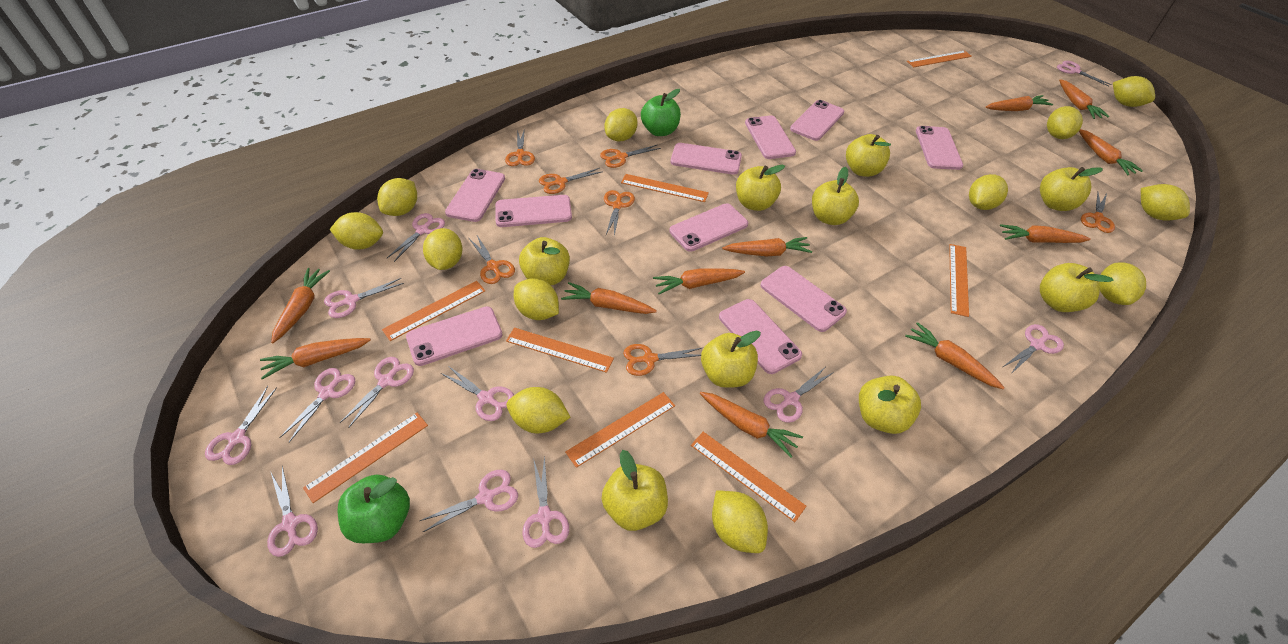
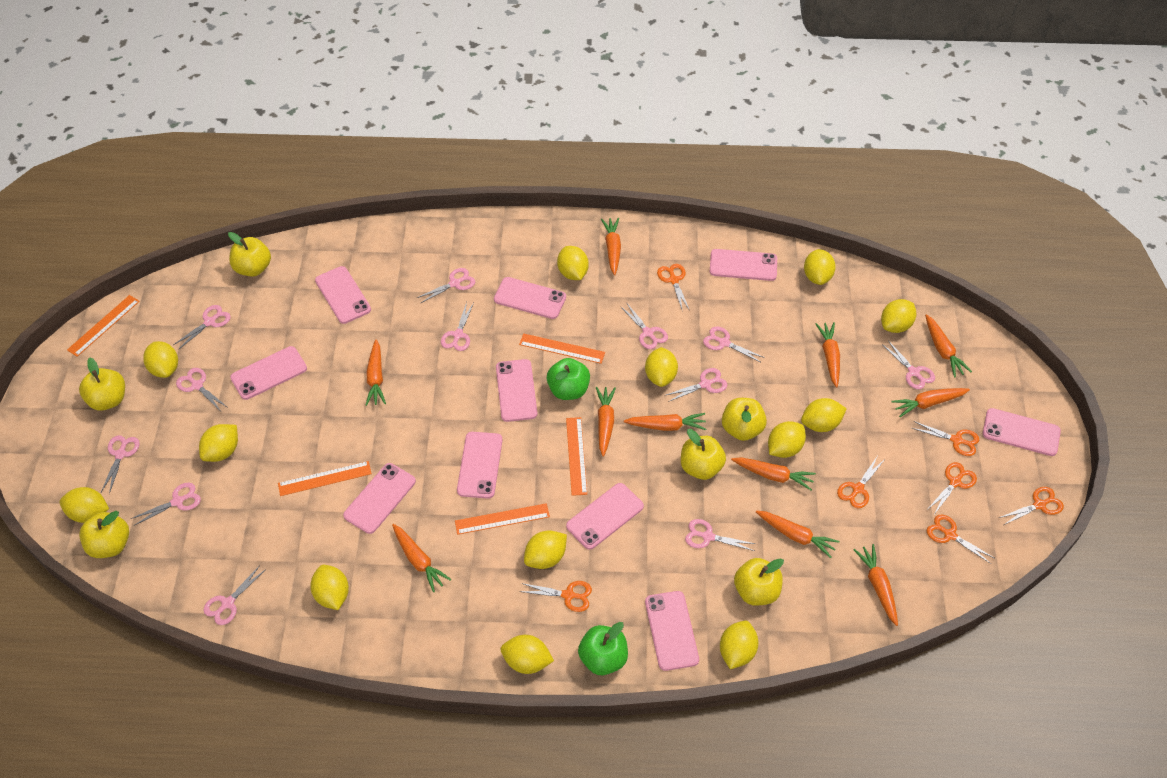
orange ruler: 8 -> 5
yellow apple: 9 -> 6
yellow lemon: 12 -> 13

